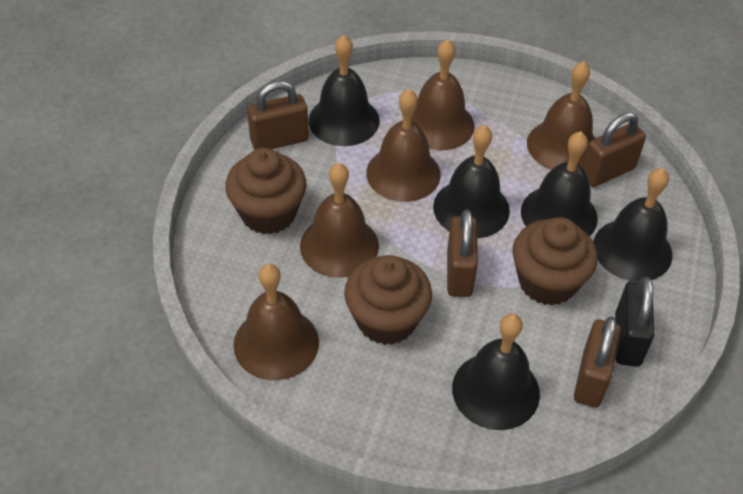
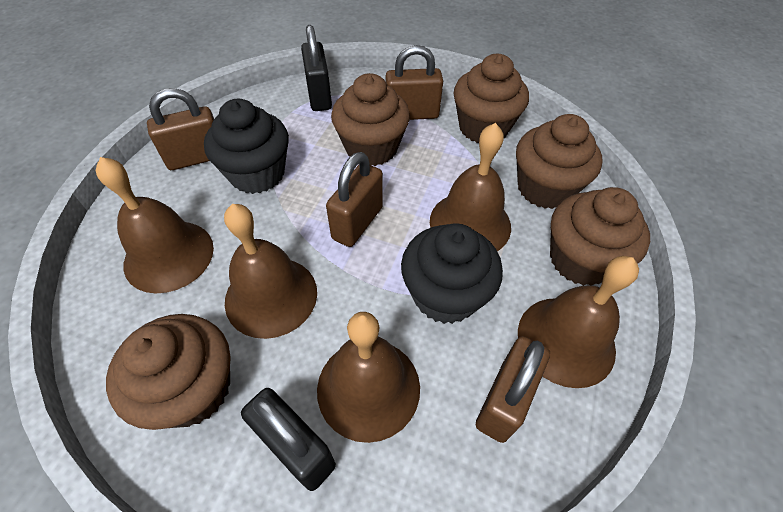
black bell: 5 -> 0
black cupcake: 0 -> 2
black padlock: 1 -> 2
brown cupcake: 3 -> 5

